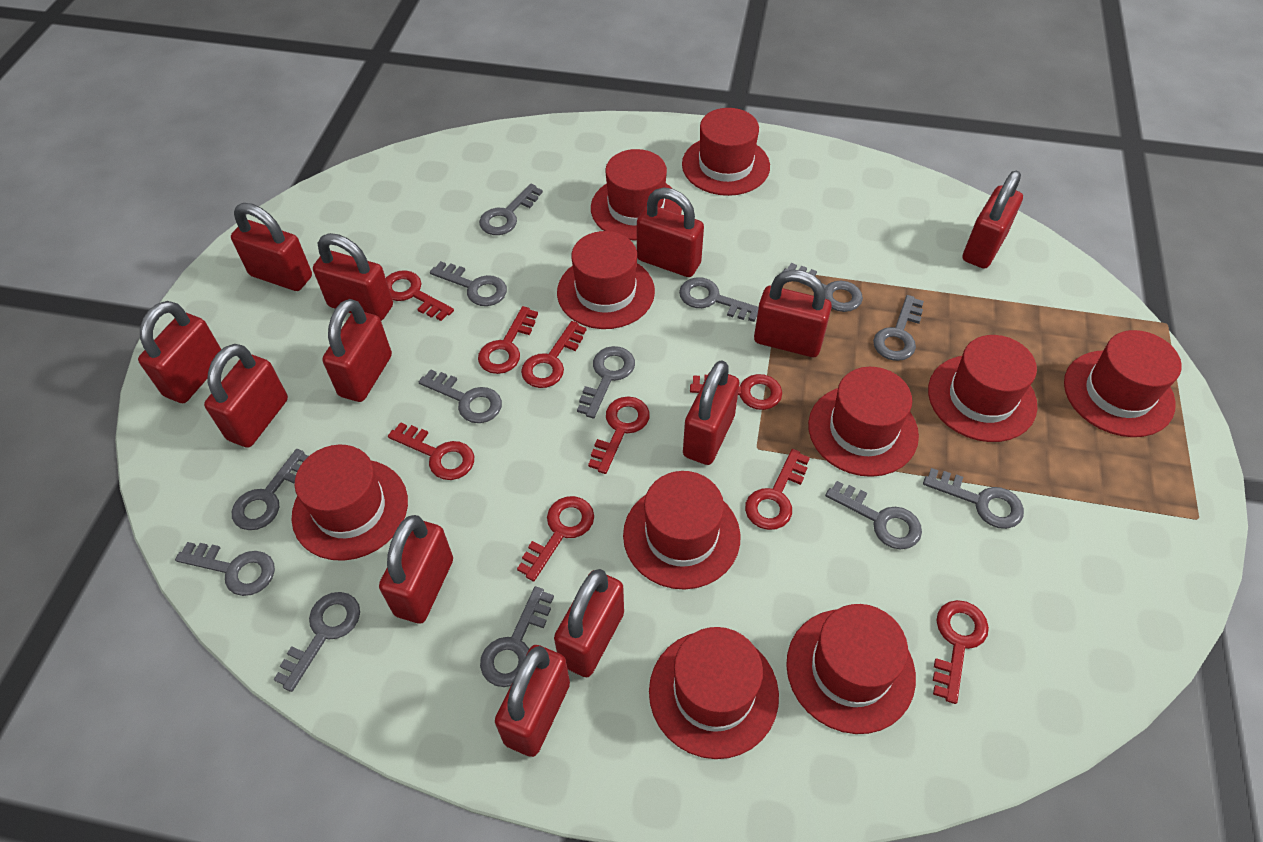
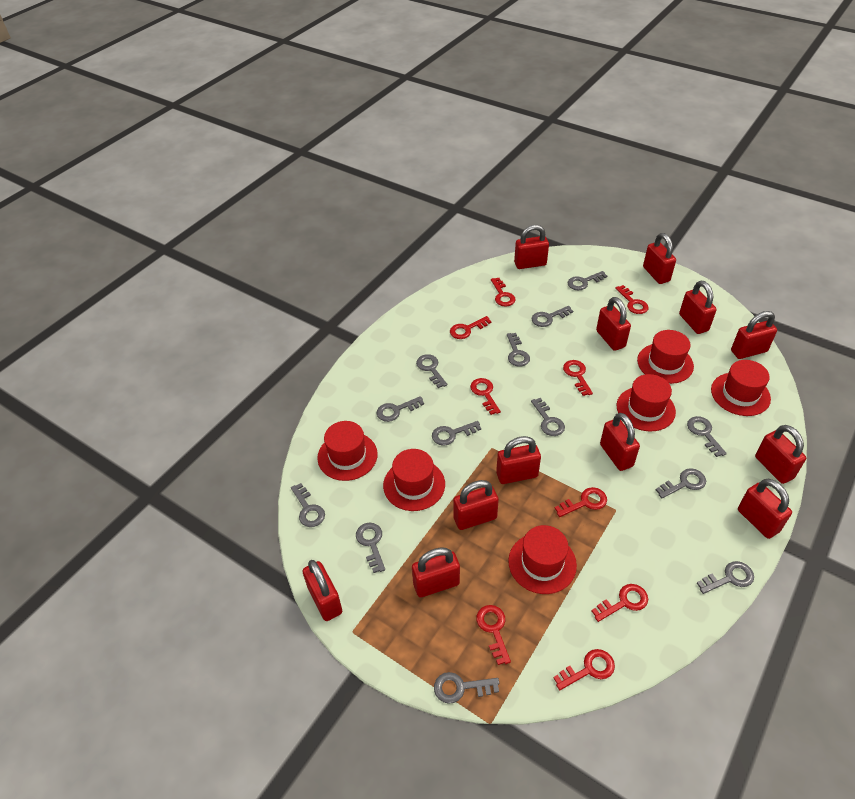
red hat: 10 -> 6

